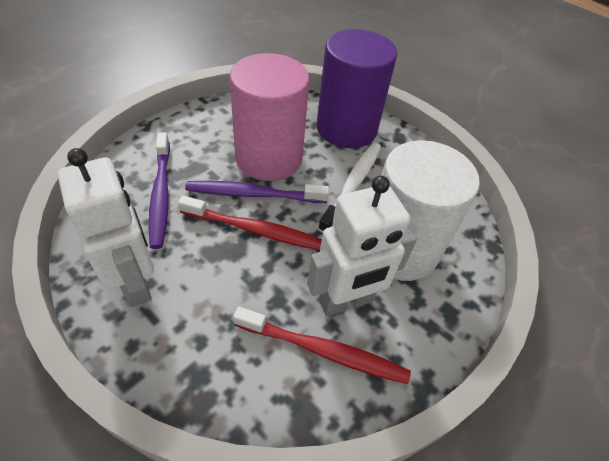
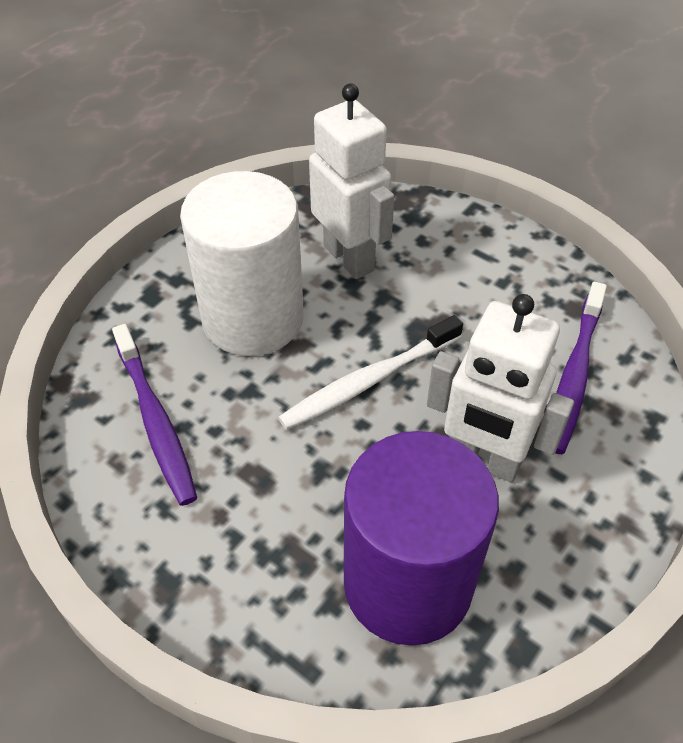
pink cylinder: 1 -> 0
red toothbrush: 2 -> 0

